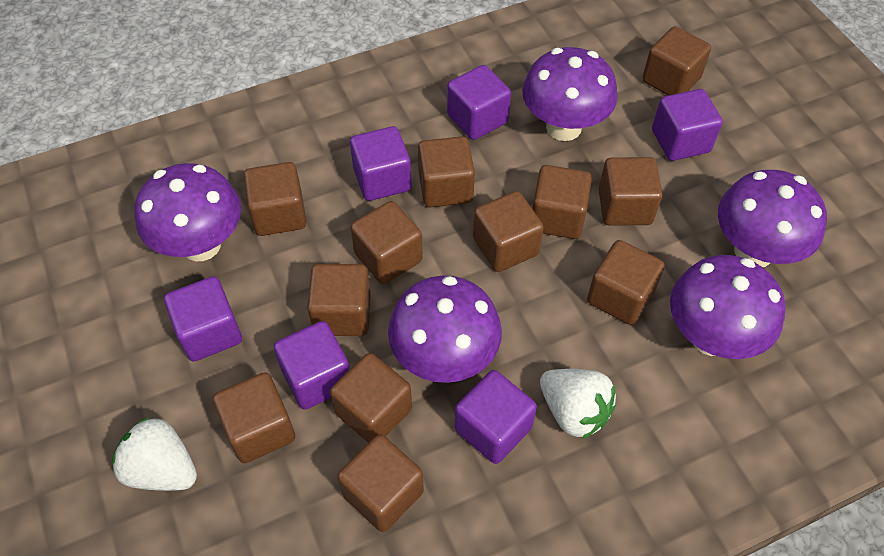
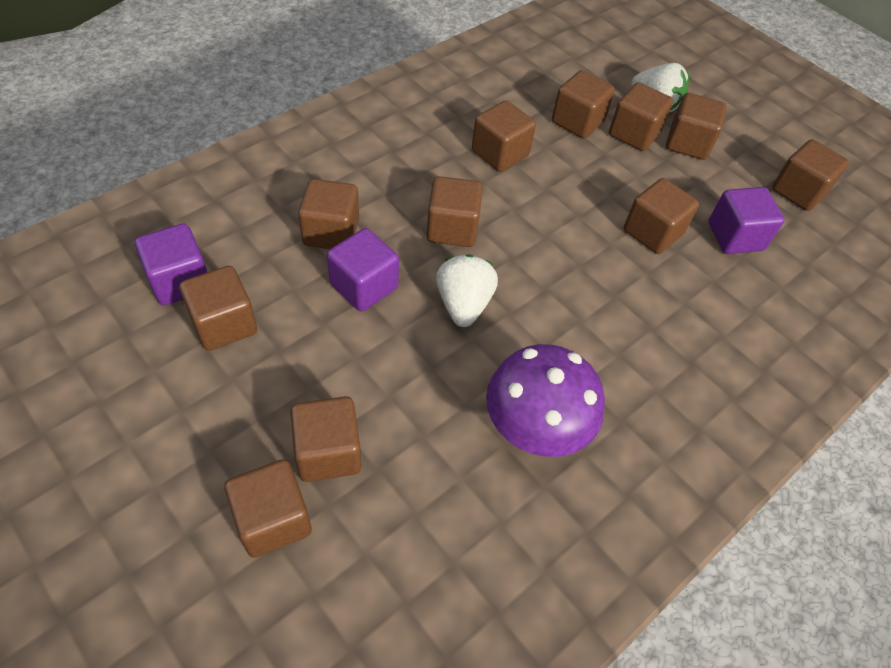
brown cube: 12 -> 11
purple cube: 6 -> 3
purple mushroom: 5 -> 1

